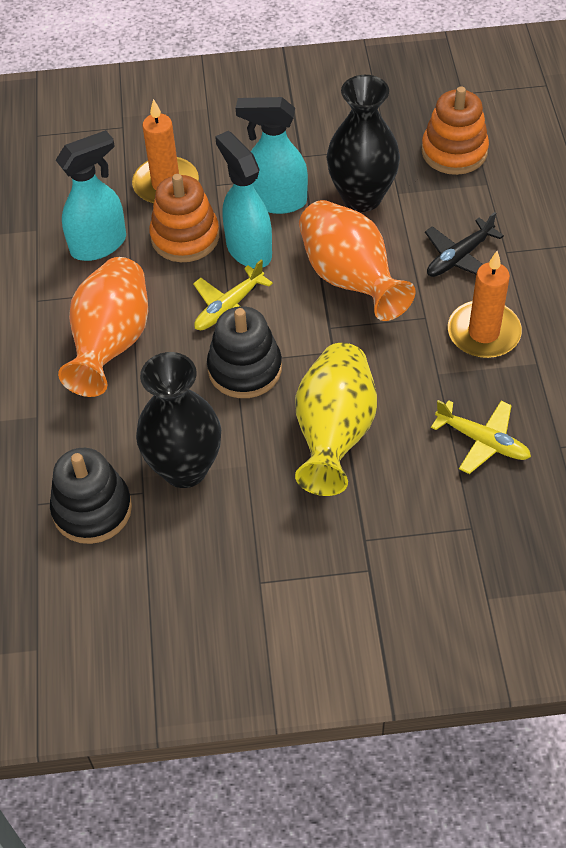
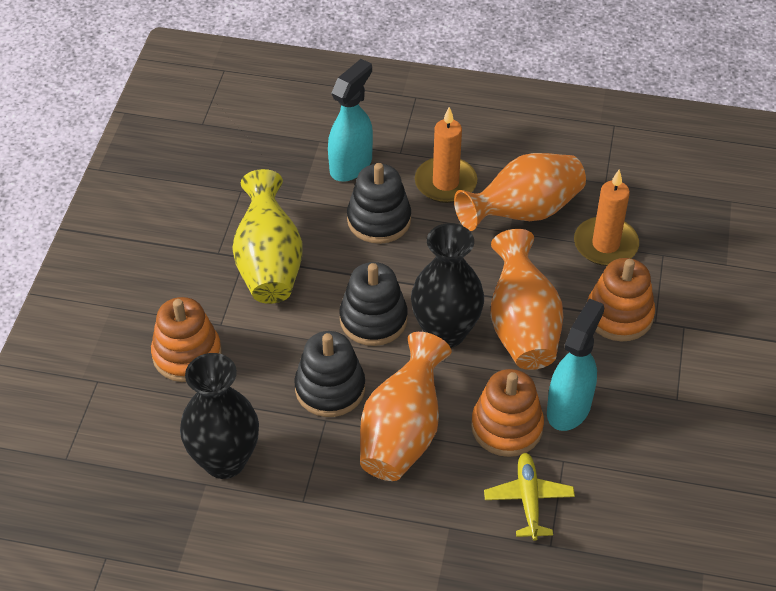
black plane: 1 -> 0
black stacking toy: 2 -> 3
orange stacking toy: 2 -> 3
orange vase: 2 -> 3
turquoise spray bottle: 3 -> 2
yellow plane: 2 -> 1

